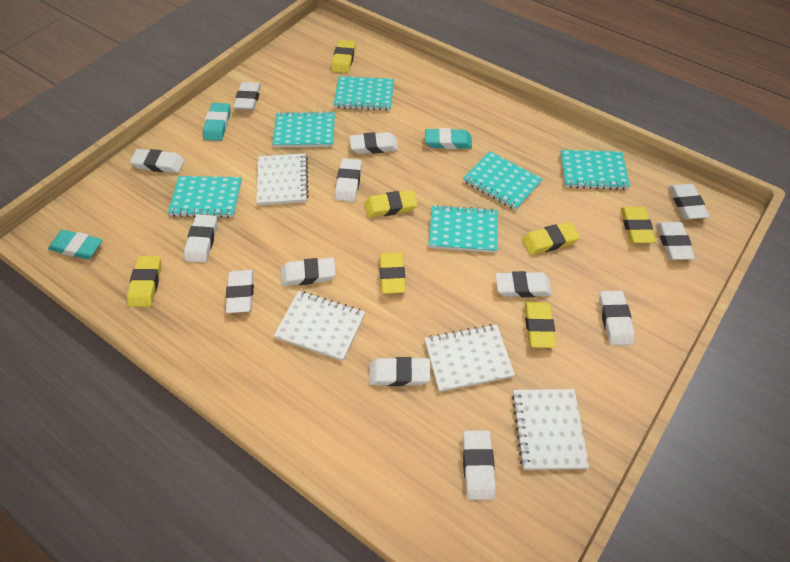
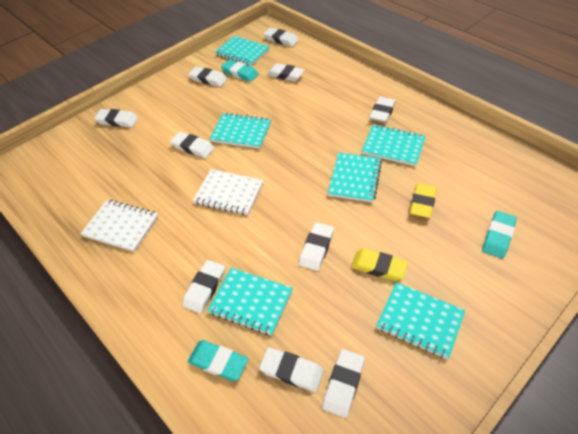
white eraser: 13 -> 10
white notebook: 4 -> 2
yellow eraser: 7 -> 2

